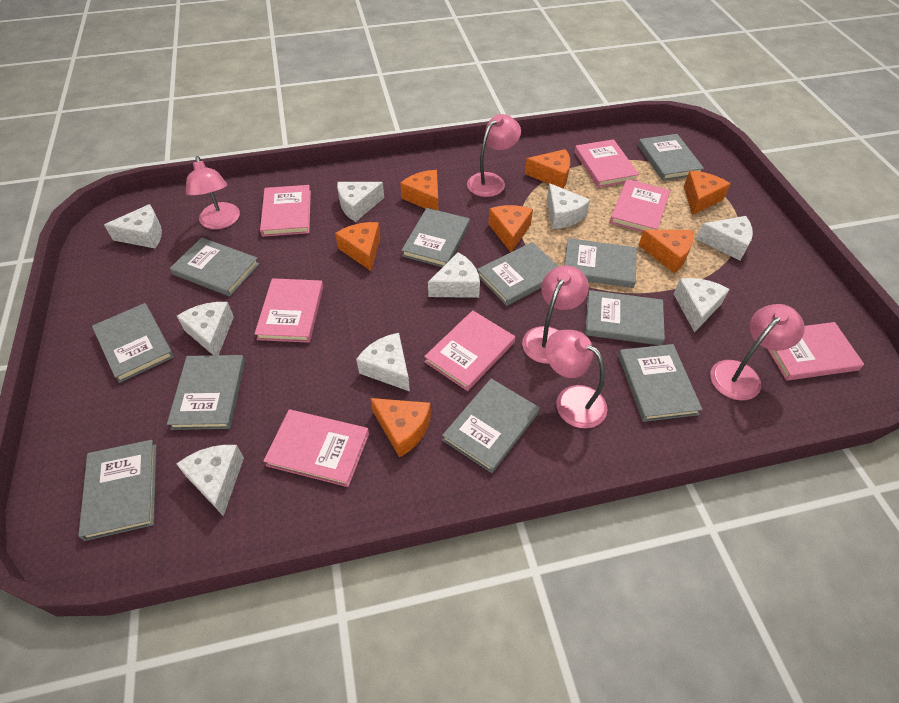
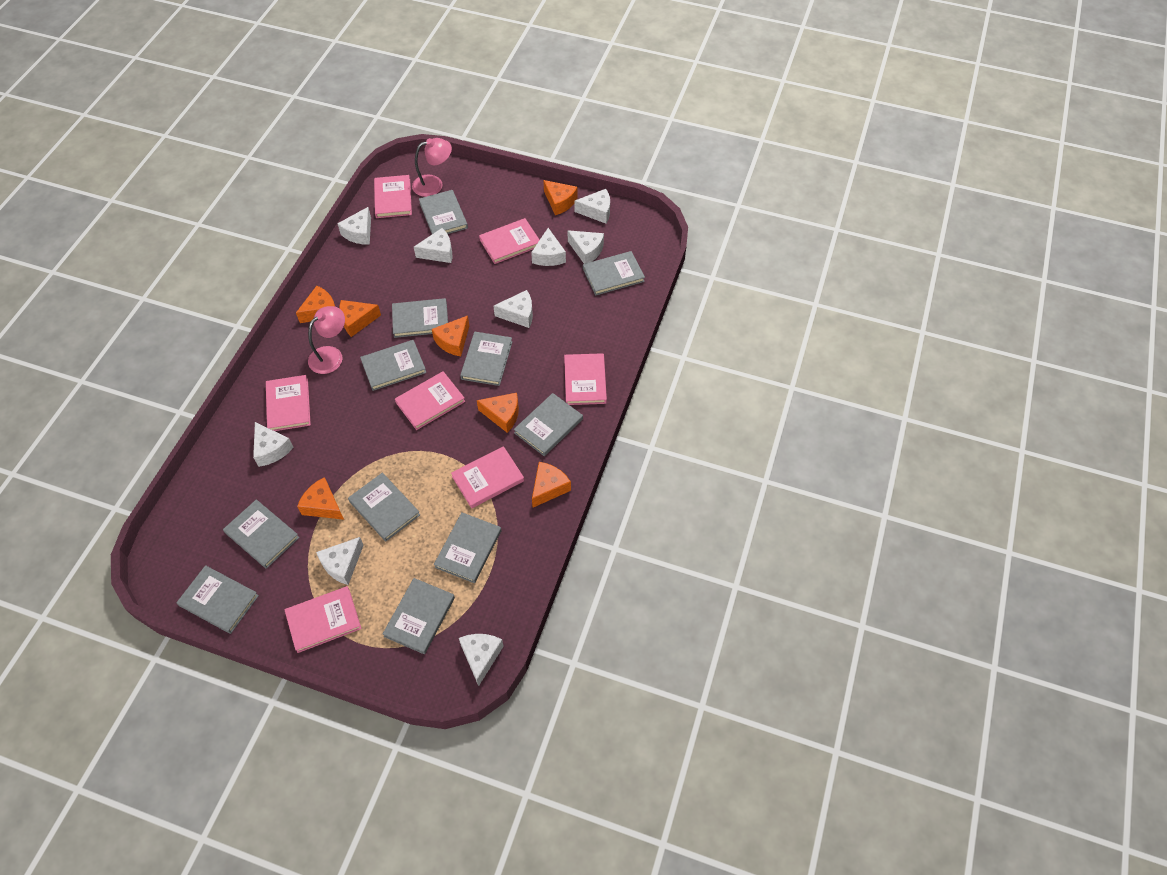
pink lamp: 5 -> 2

